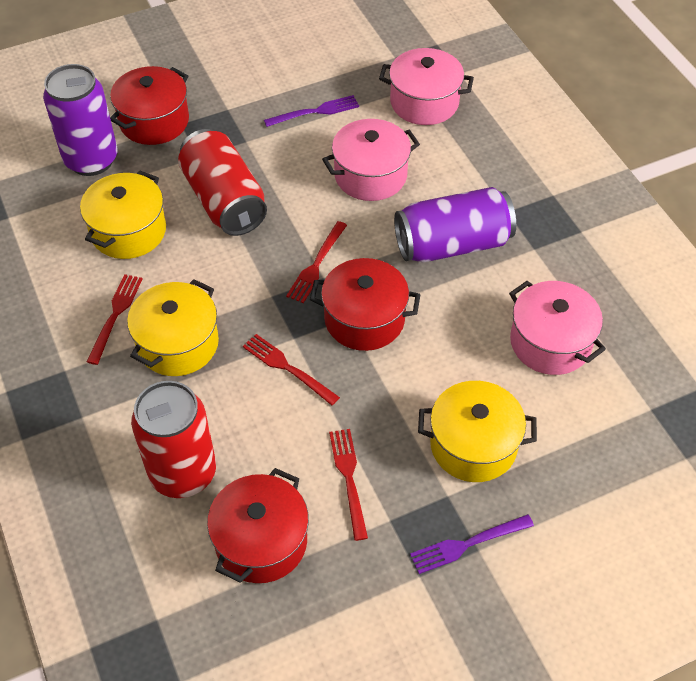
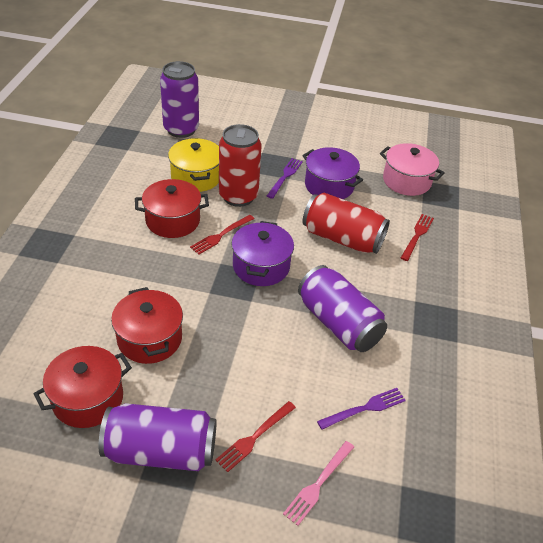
pink fork: 0 -> 1
pink pot: 3 -> 1
purple can: 2 -> 3
purple pot: 0 -> 2
red fork: 4 -> 3
yellow pot: 3 -> 1

